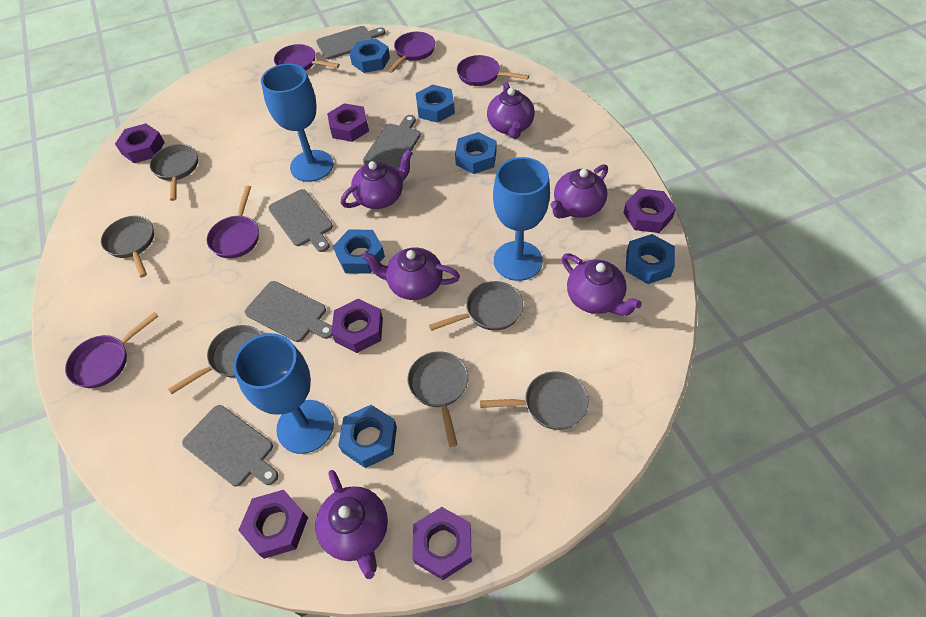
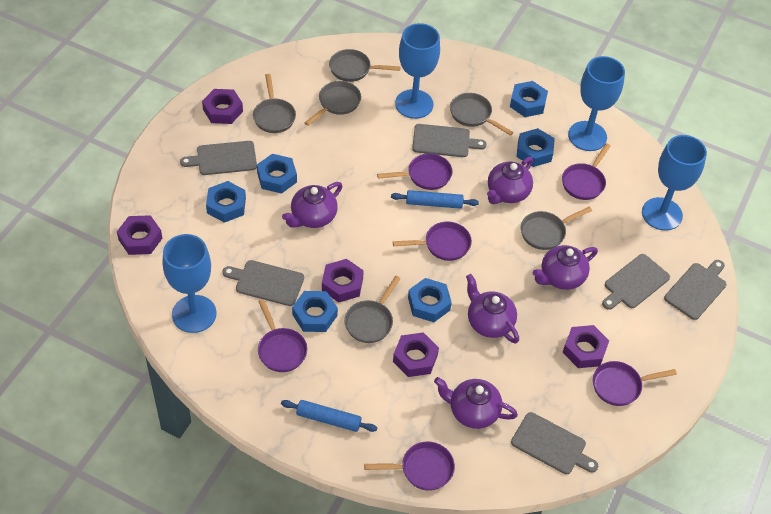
blue goblet: 3 -> 4
blue rolling pin: 0 -> 2
grey cutting board: 5 -> 6
purple nut: 6 -> 5
purple pan: 5 -> 6
purple teapot: 6 -> 5

